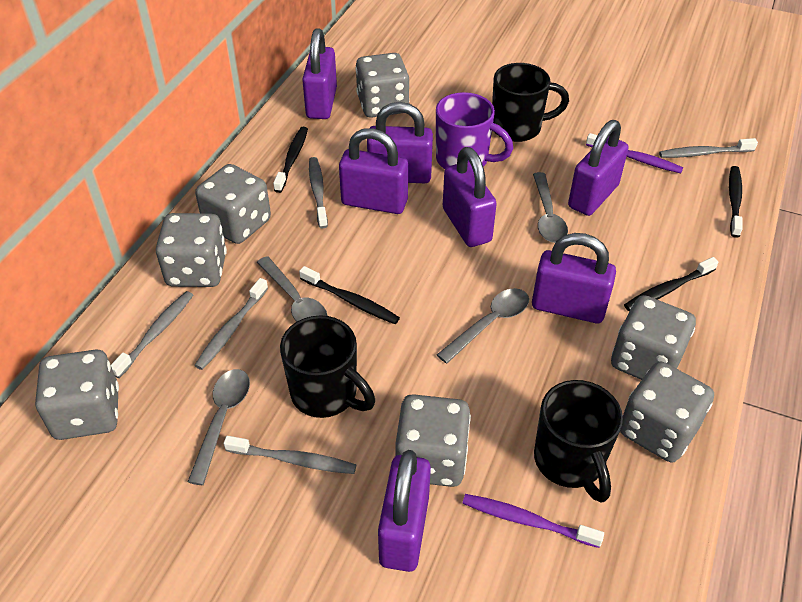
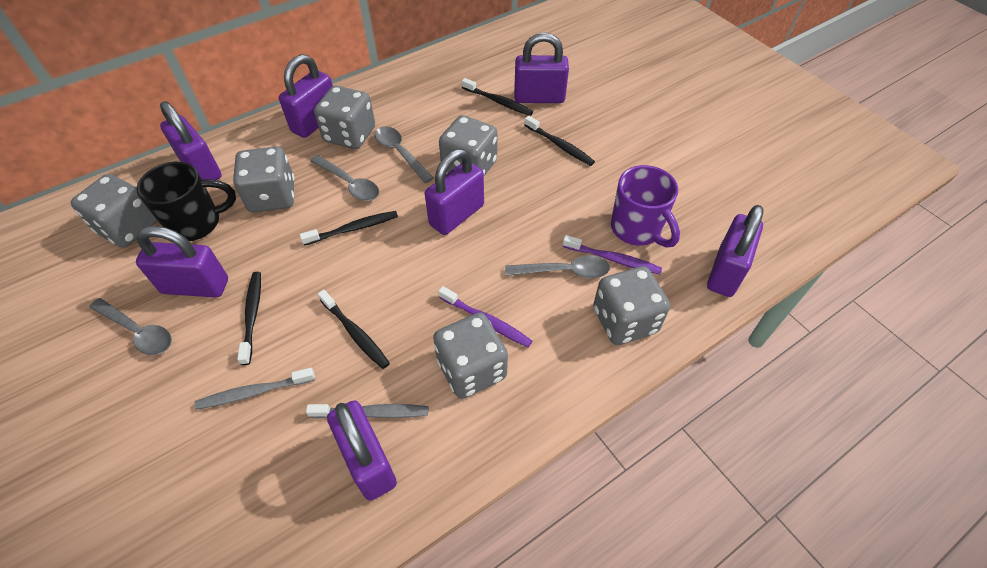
black mug: 3 -> 1
black toothbrush: 4 -> 5
grey dice: 7 -> 6
grey toothbrush: 5 -> 2

